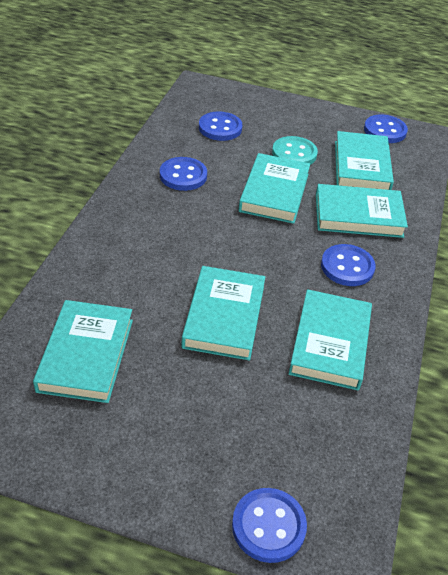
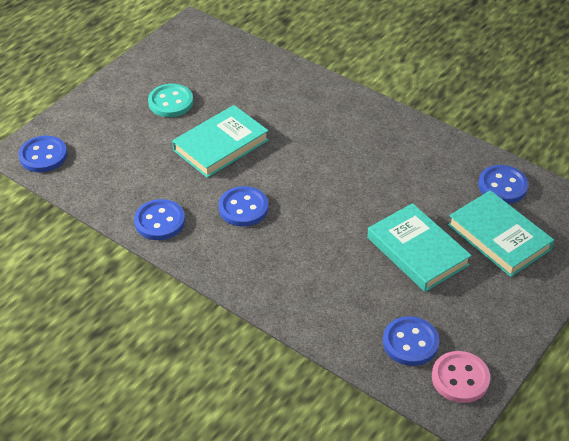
pink button: 0 -> 1
turquoise book: 6 -> 3

